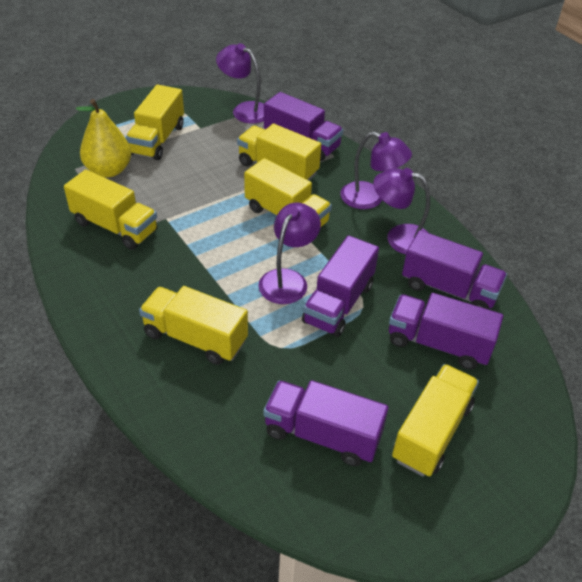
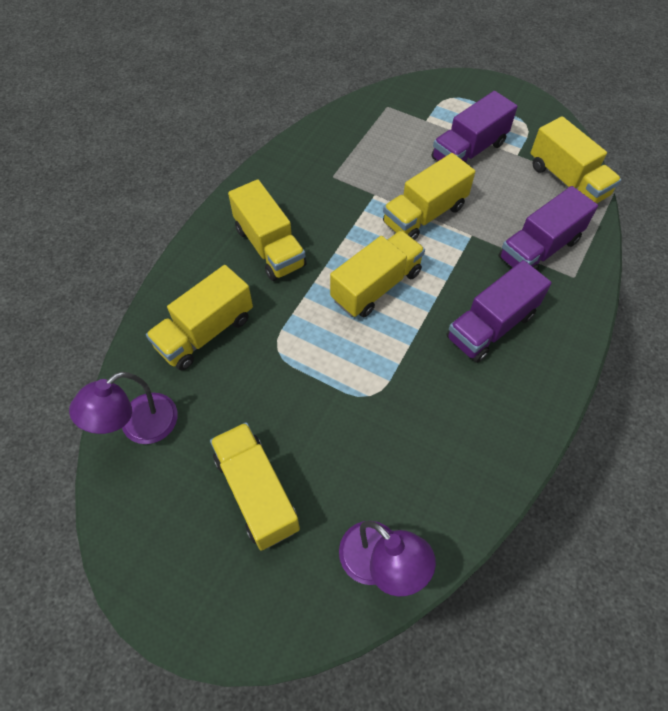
purple lamp: 4 -> 2
purple truck: 5 -> 3
yellow pear: 1 -> 0

